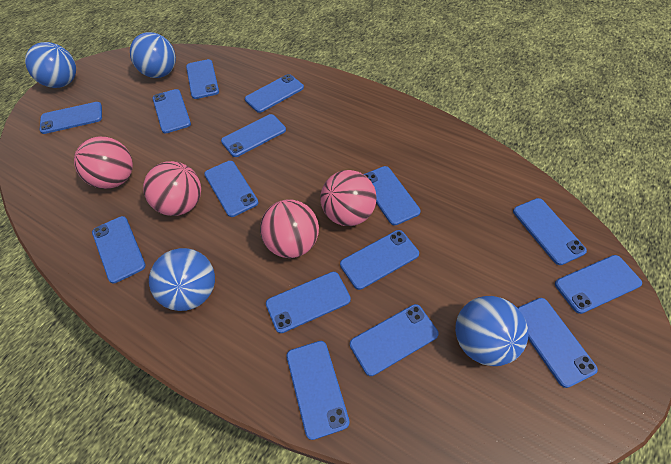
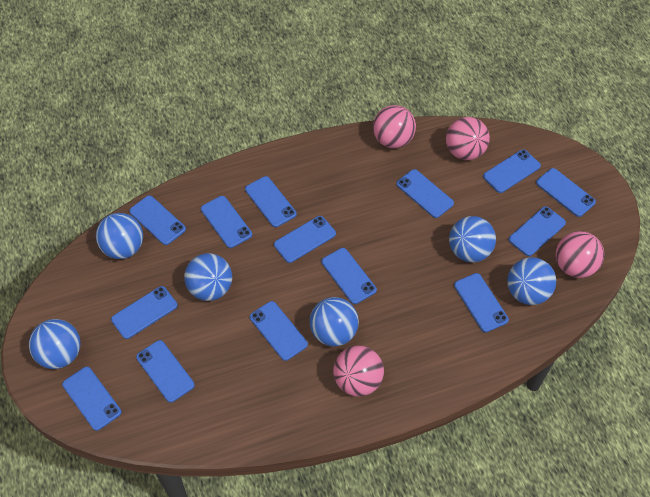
blue ball: 4 -> 6
blue phone: 15 -> 14

